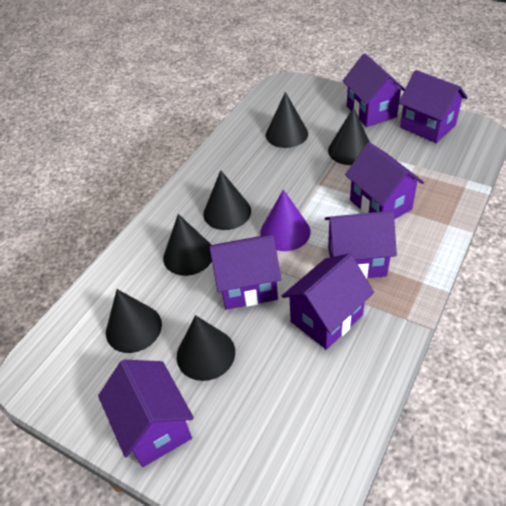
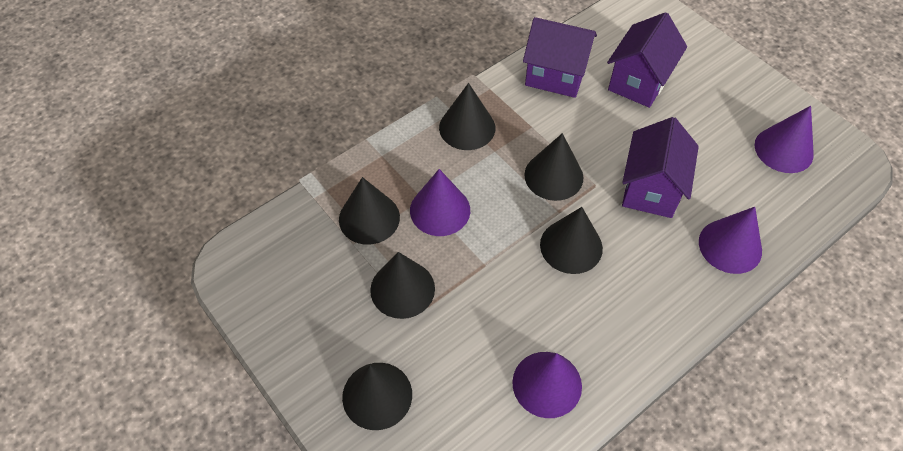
purple cone: 1 -> 4
purple house: 7 -> 3

